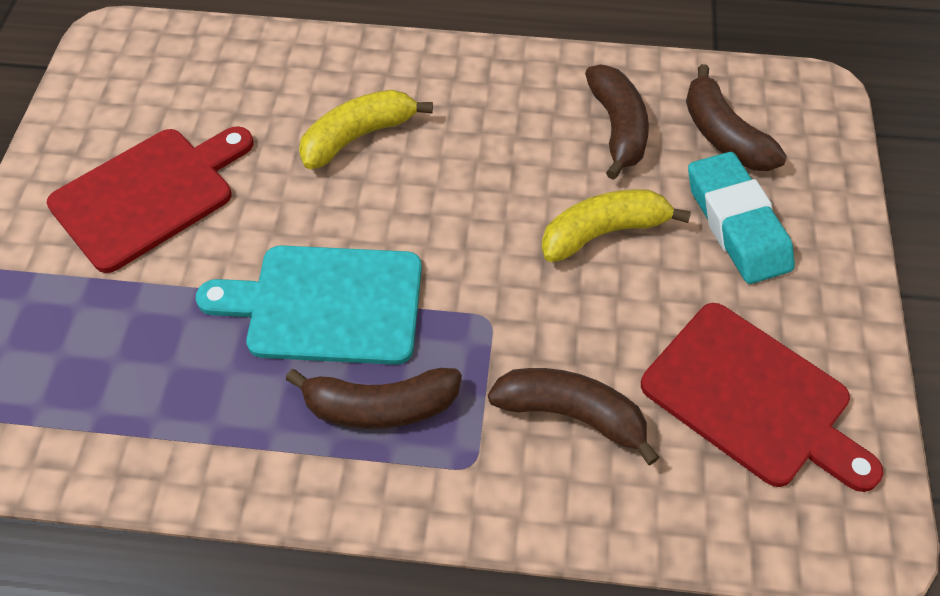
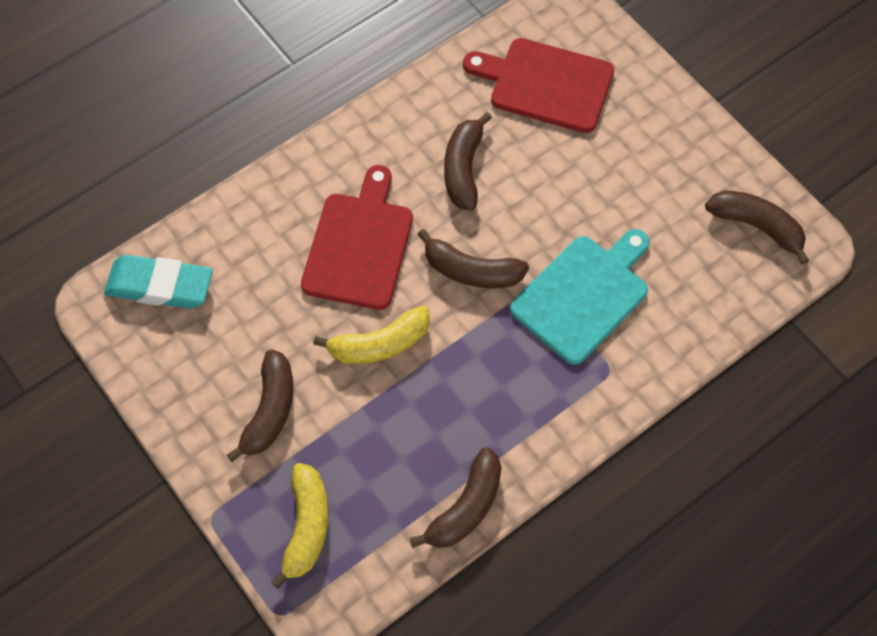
brown banana: 4 -> 5

